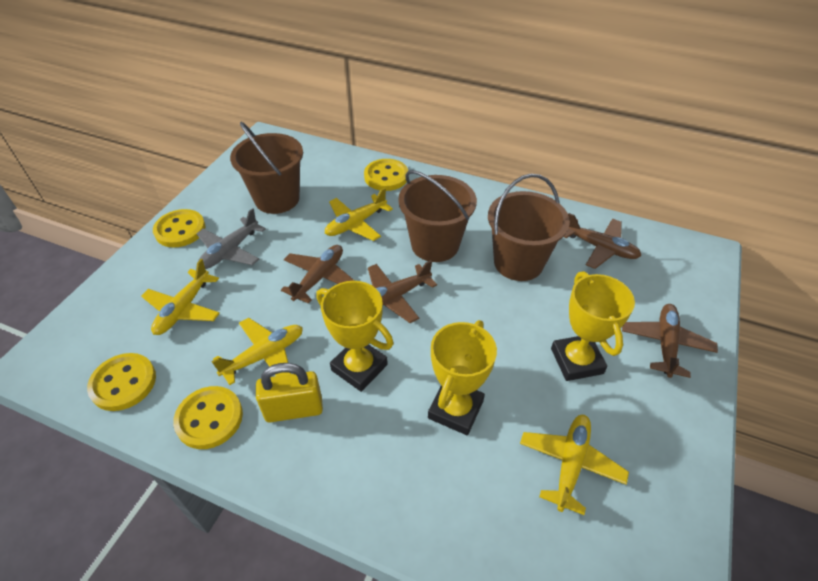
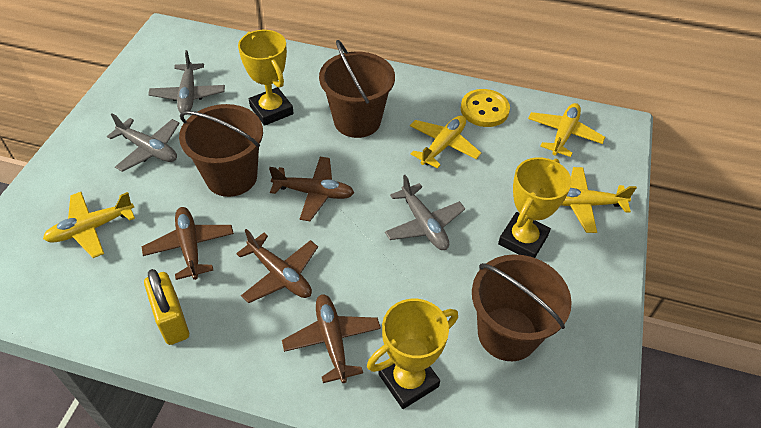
grey plane: 1 -> 3
yellow button: 4 -> 1

